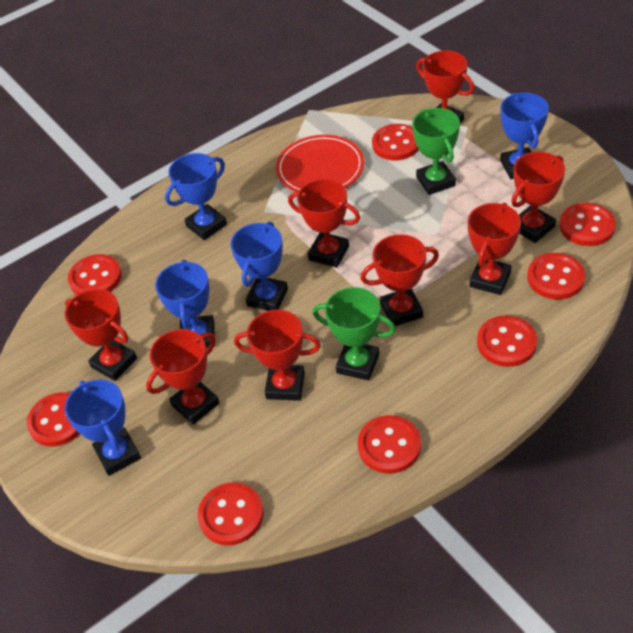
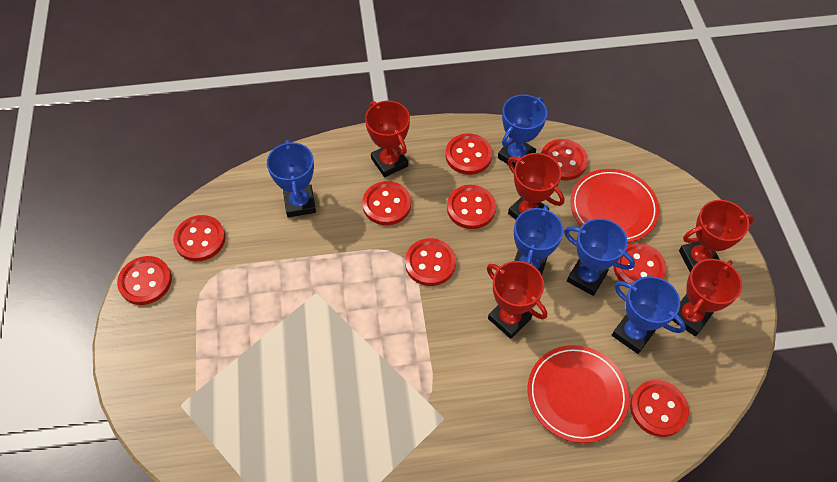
green trophy: 2 -> 0
red button: 8 -> 9
red plate: 1 -> 2
red trophy: 8 -> 5

